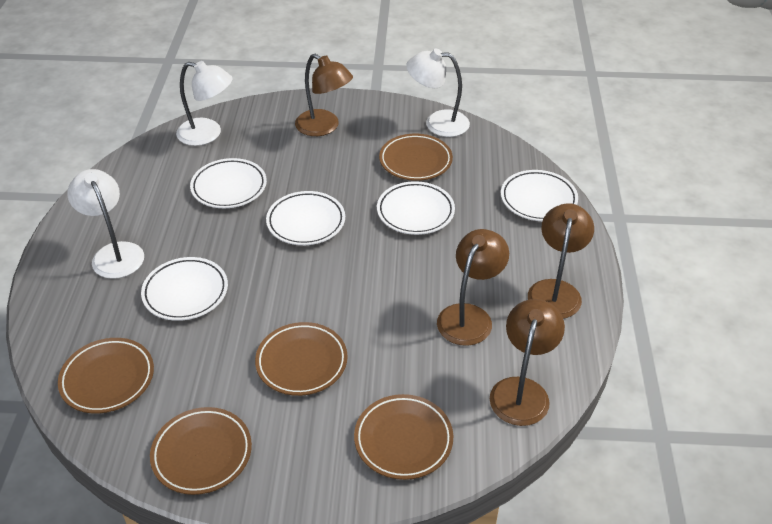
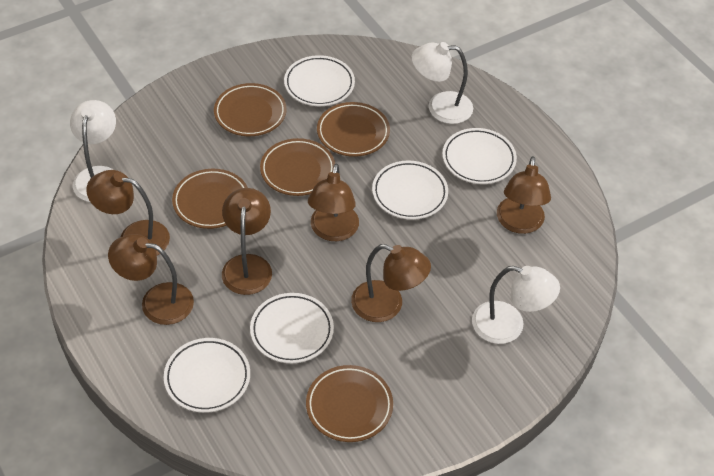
brown lamp: 4 -> 6

